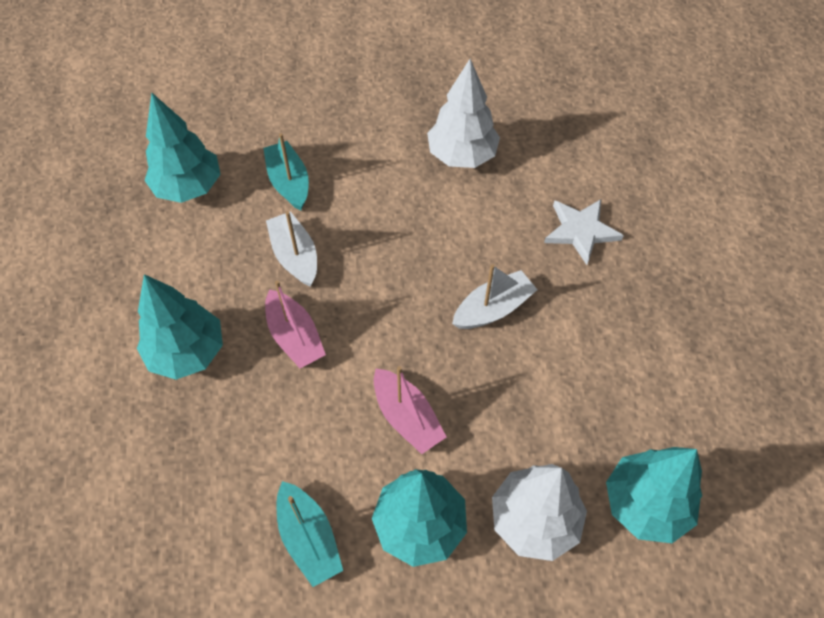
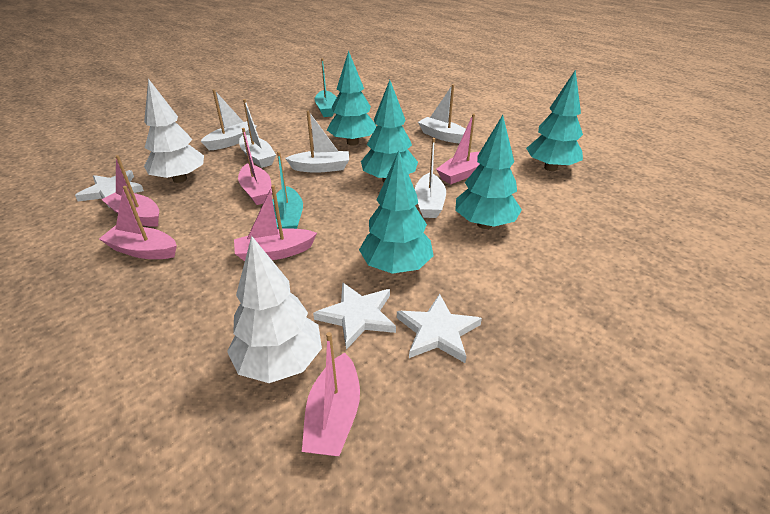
pink boat: 2 -> 6
turquoise tree: 4 -> 5
white boat: 2 -> 5
white star: 1 -> 3

